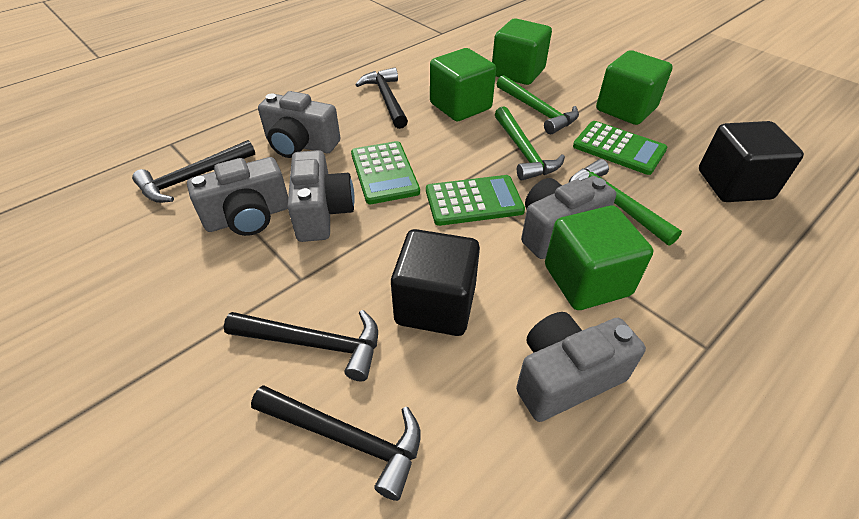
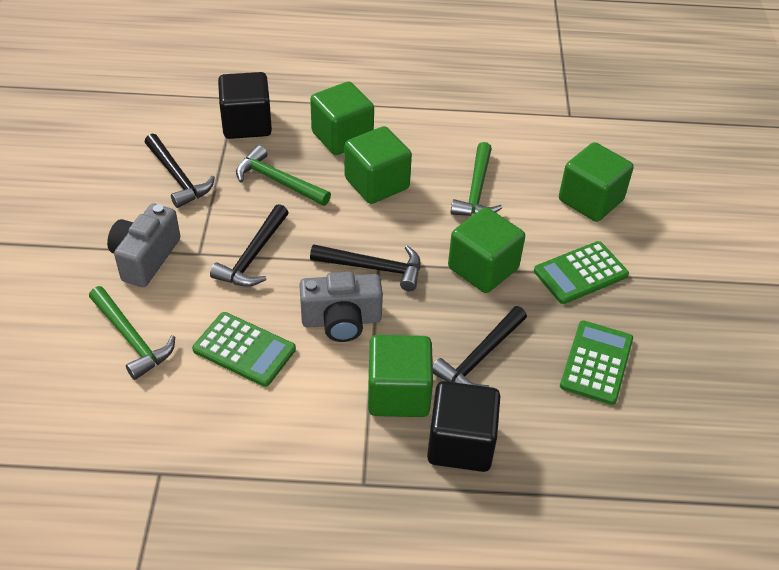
green cube: 4 -> 5
grey camera: 5 -> 2

